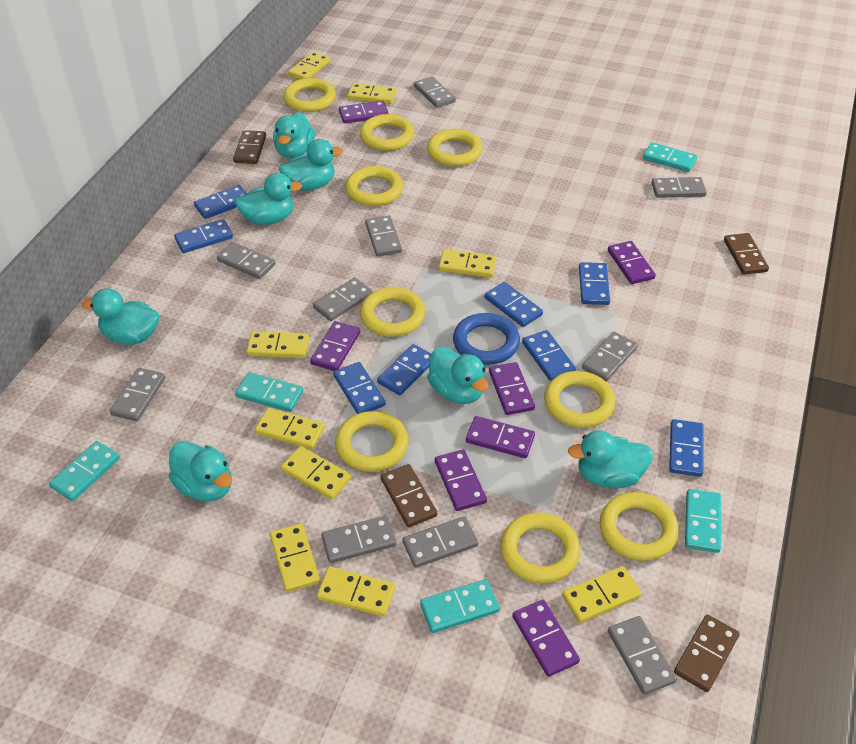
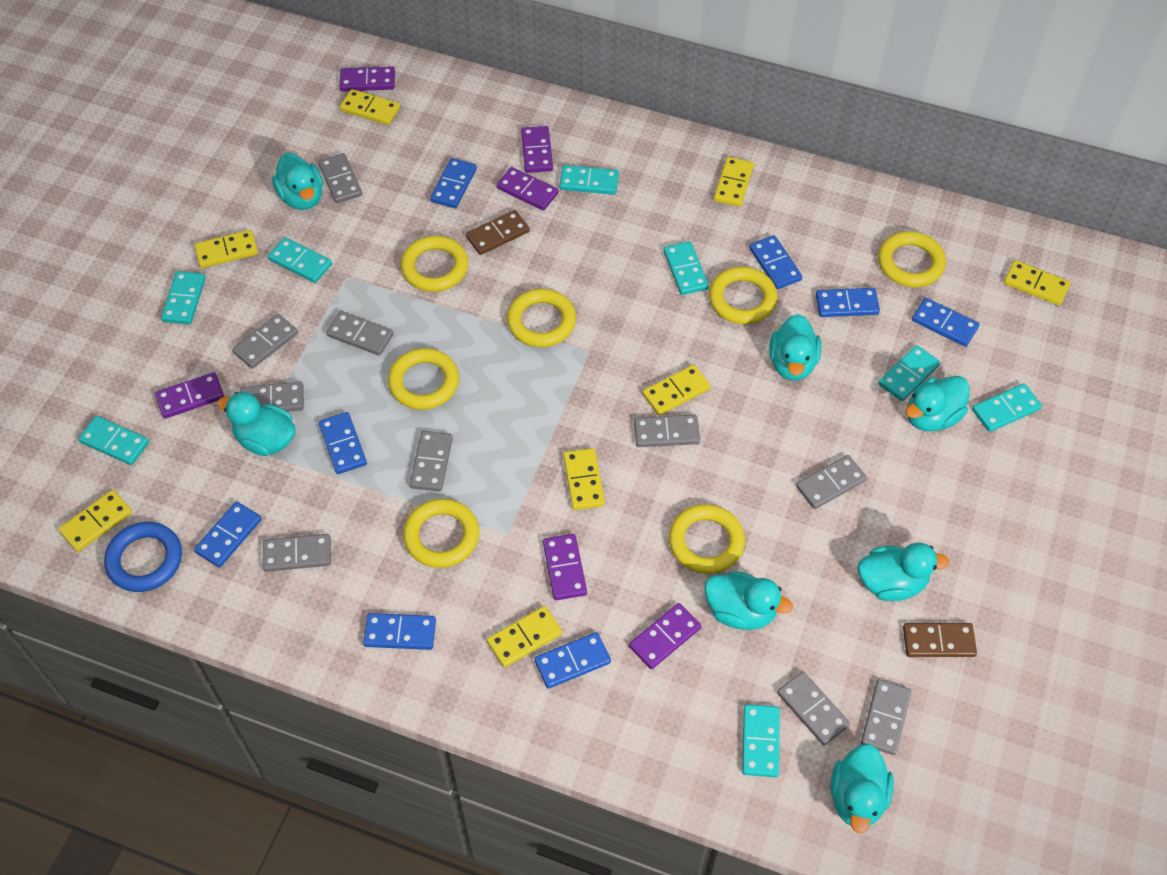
brown domino: 4 -> 2
purple domino: 7 -> 6
turquoise domino: 5 -> 8
yellow domino: 9 -> 8
yellow ring: 9 -> 7

